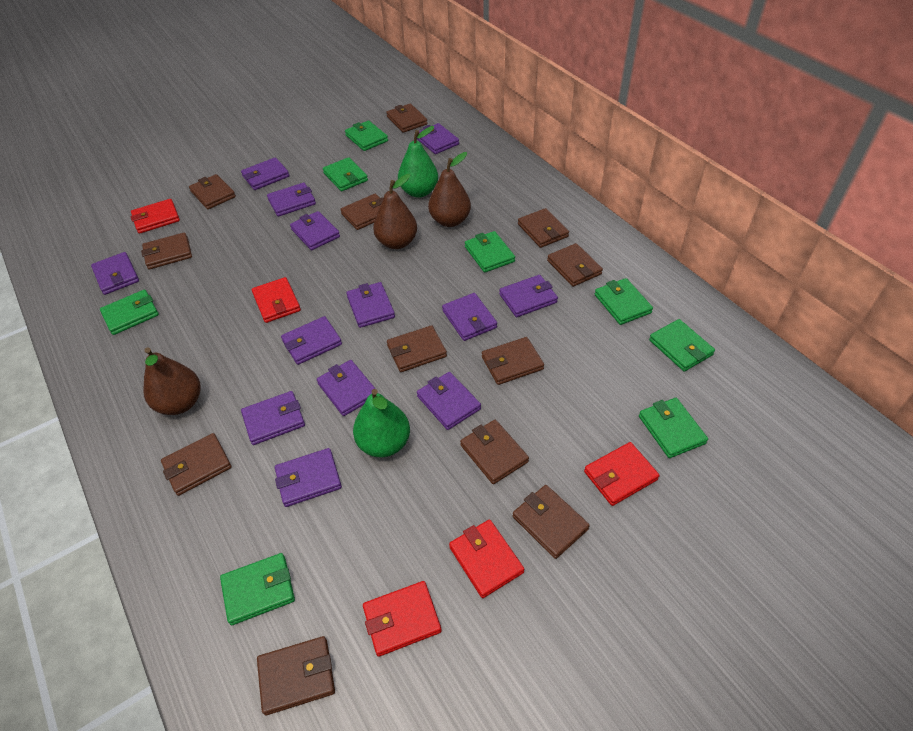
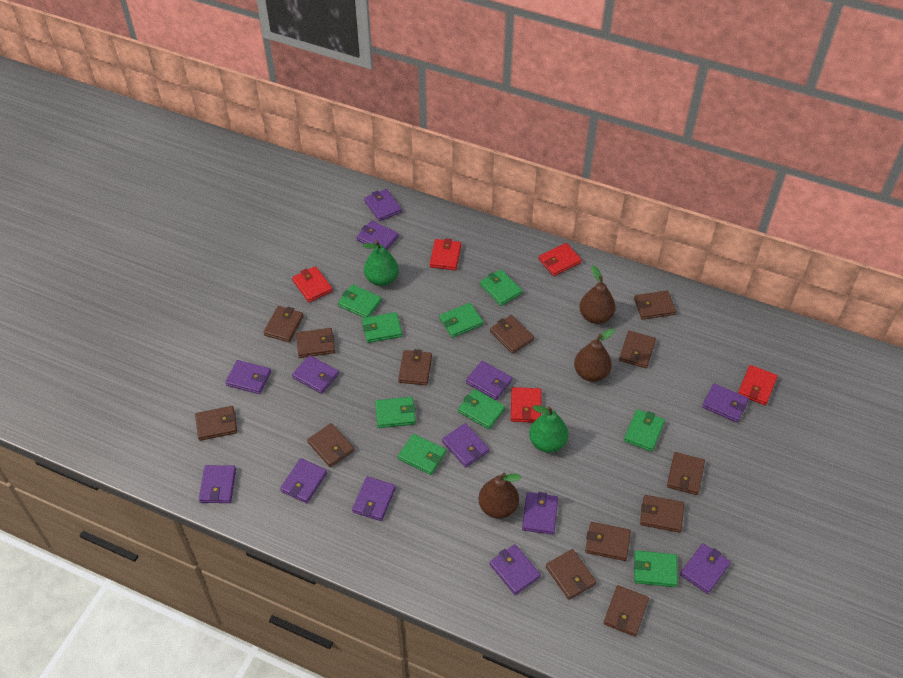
brown wallet: 12 -> 13
green wallet: 8 -> 9

